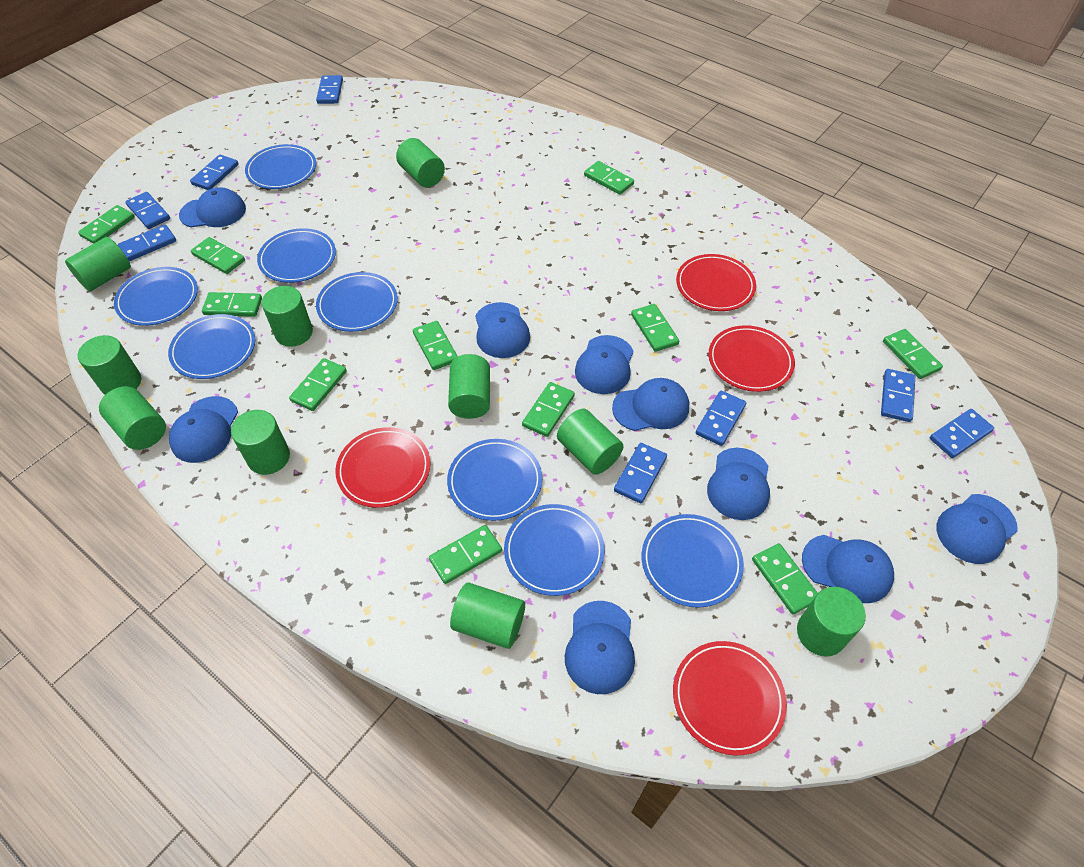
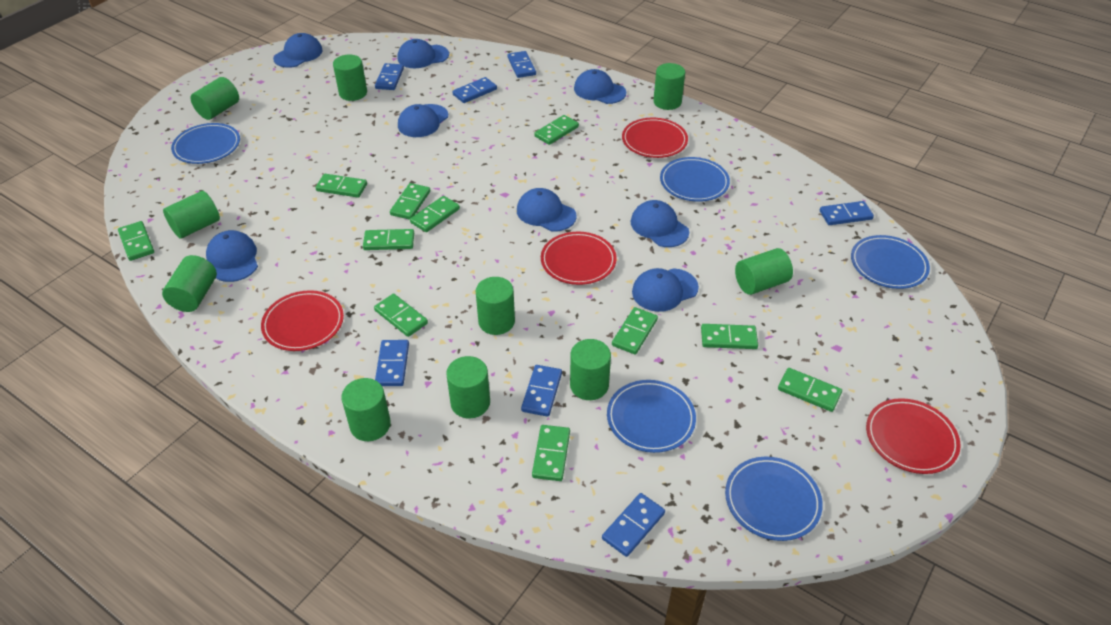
blue cap: 9 -> 8
blue domino: 8 -> 7
blue plate: 8 -> 5

